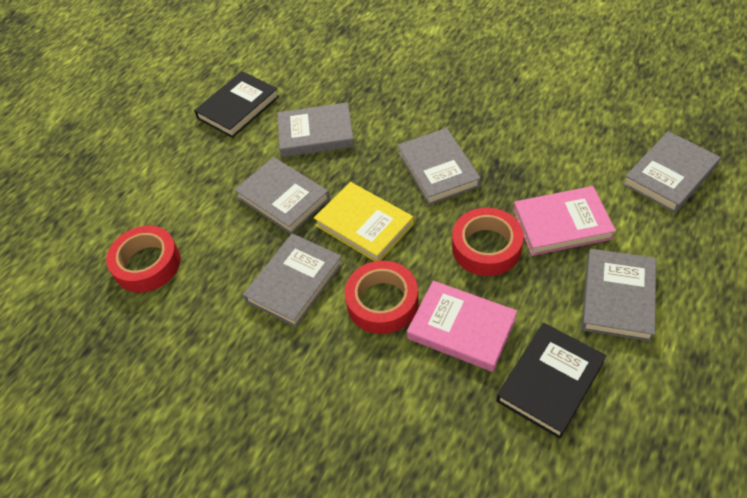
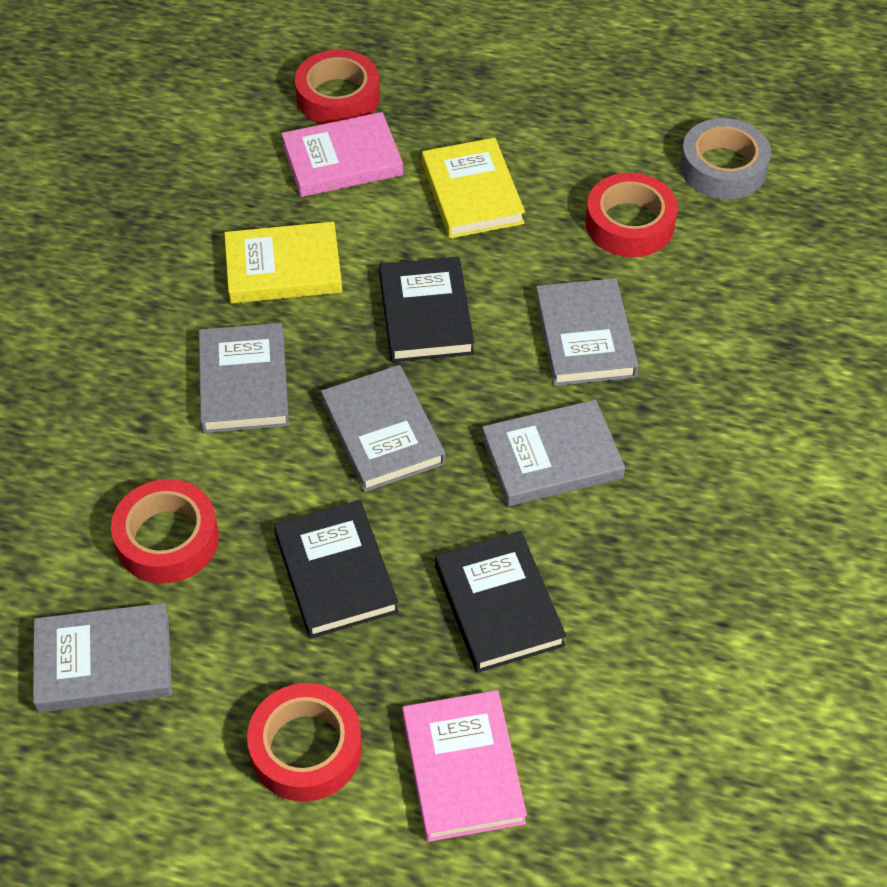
black book: 2 -> 3
grey book: 6 -> 5
grey tape: 0 -> 1
red tape: 3 -> 4
yellow book: 1 -> 2

